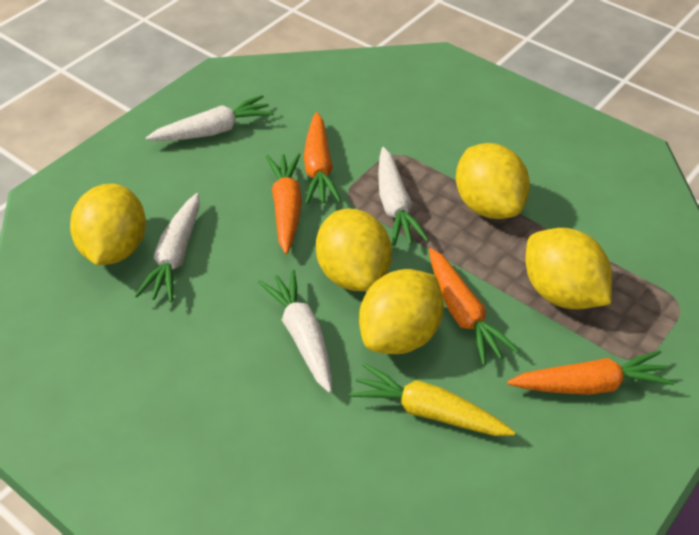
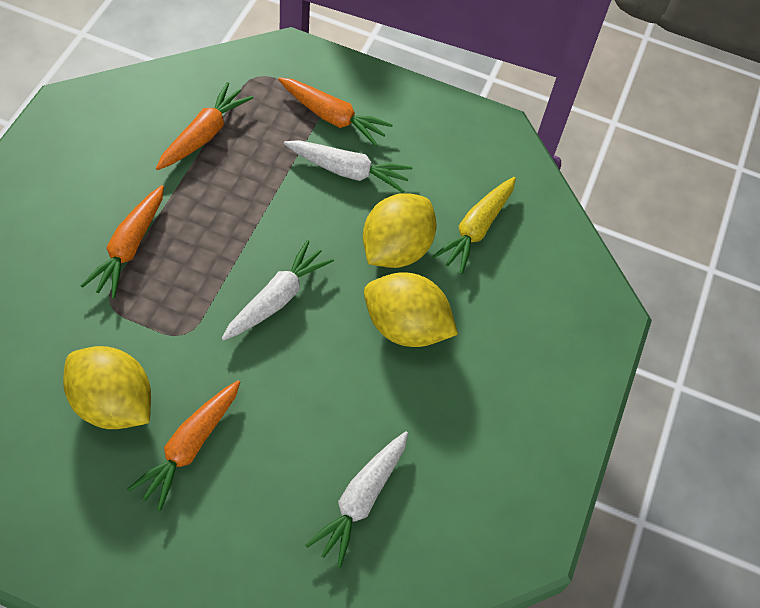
white carrot: 4 -> 3
yellow lemon: 5 -> 3

